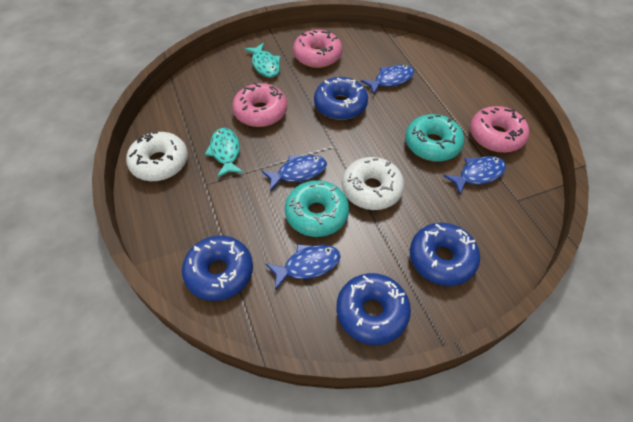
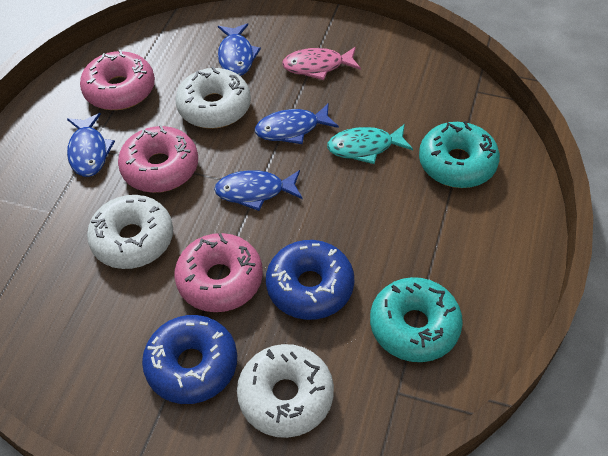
blue donut: 4 -> 2
pink fish: 0 -> 1
turquoise fish: 2 -> 1
white donut: 2 -> 3

